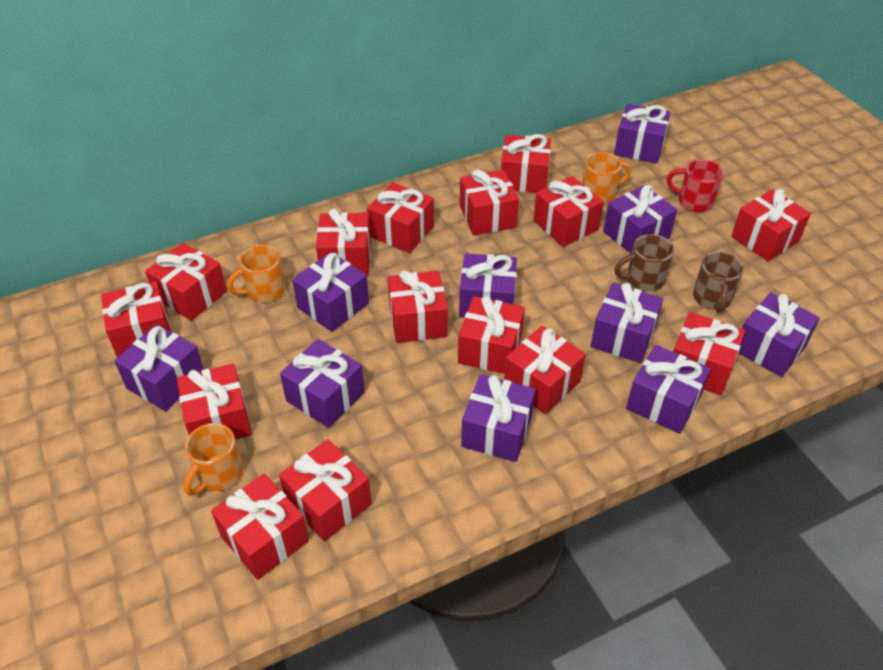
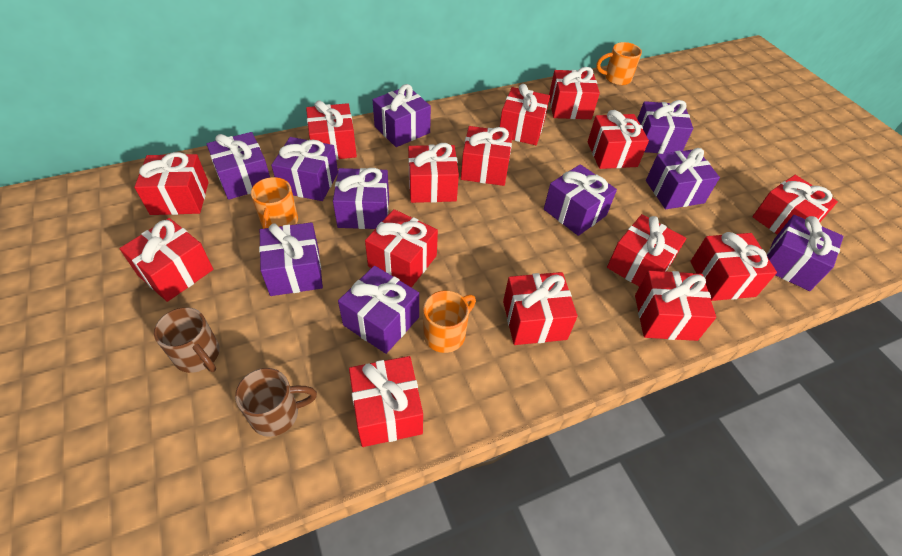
red mug: 1 -> 0

